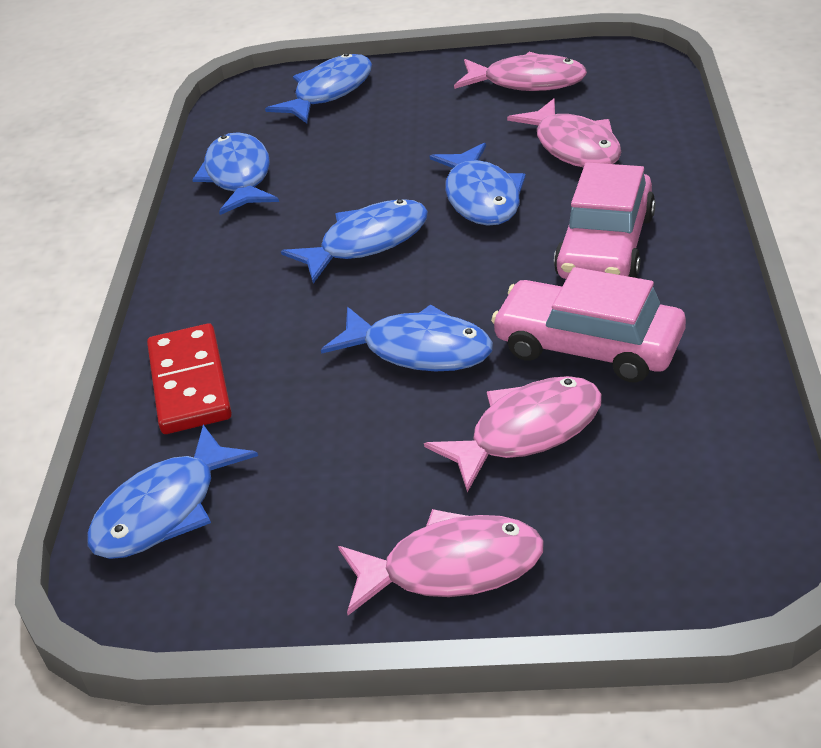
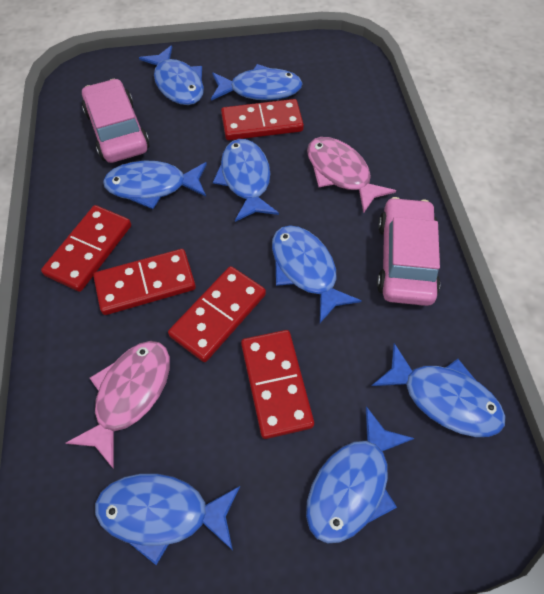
blue fish: 6 -> 8
pink fish: 4 -> 2
red domino: 1 -> 5

